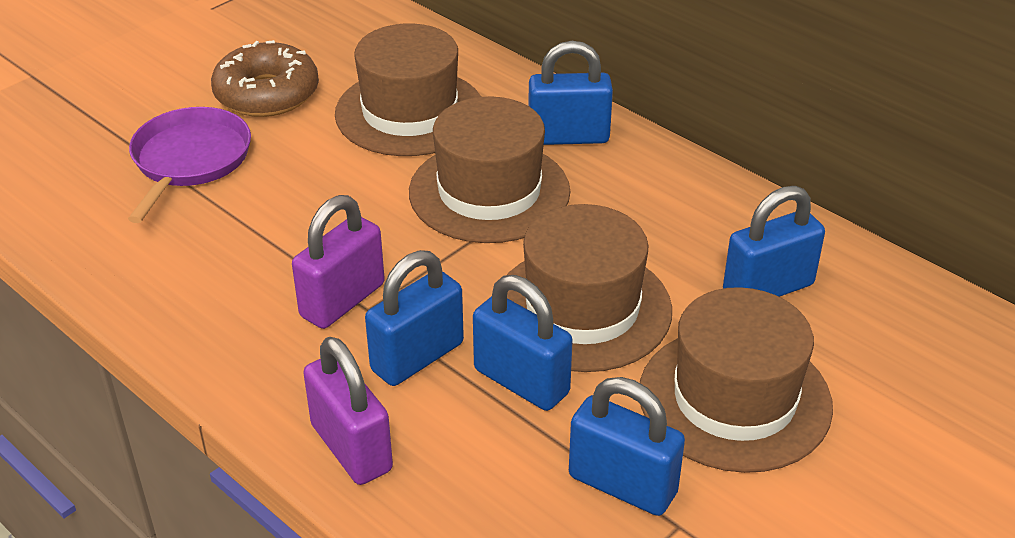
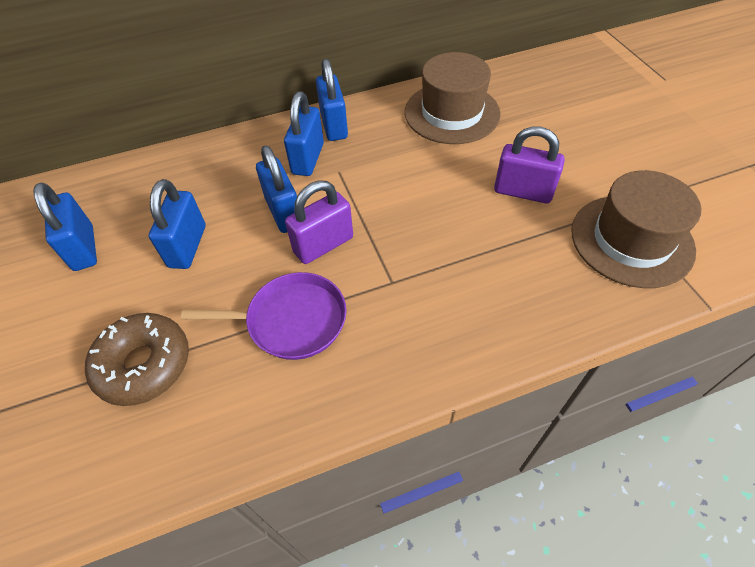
brown hat: 4 -> 2

